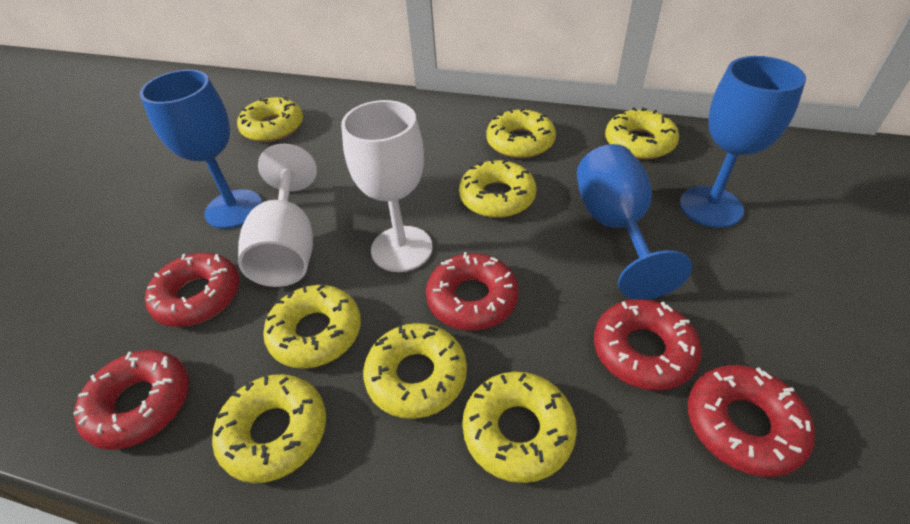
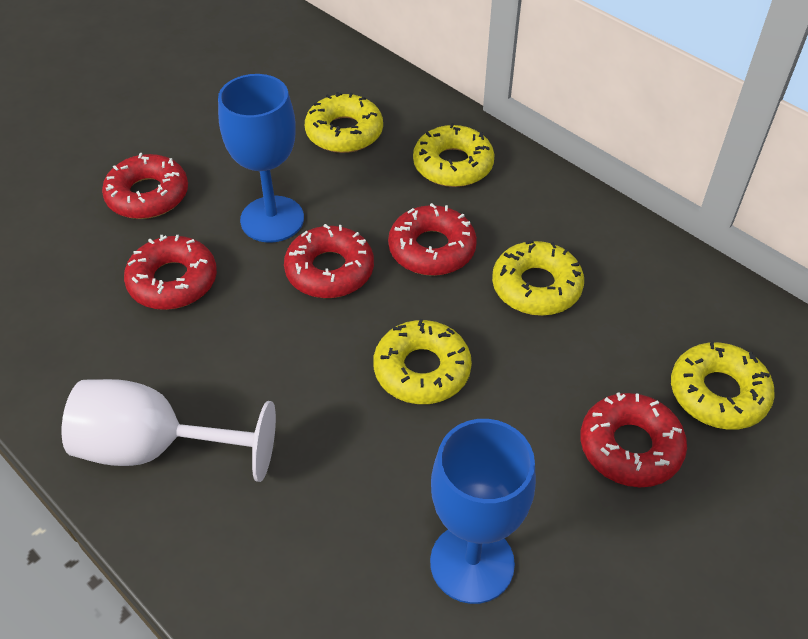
blue goblet: 3 -> 2
white goblet: 2 -> 1
yellow donut: 8 -> 5

